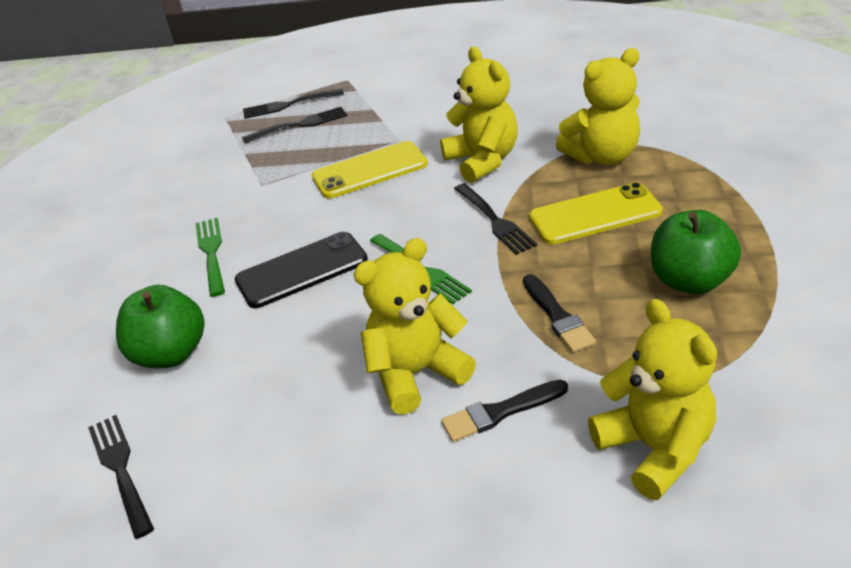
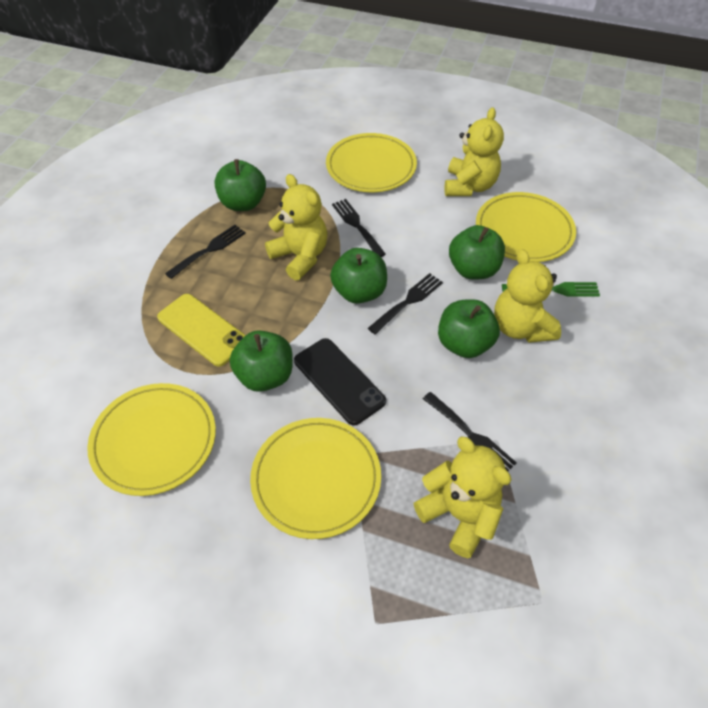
black brush: 2 -> 0
green apple: 2 -> 5
green fork: 2 -> 1
yellow phone: 2 -> 1
yellow plate: 0 -> 4

